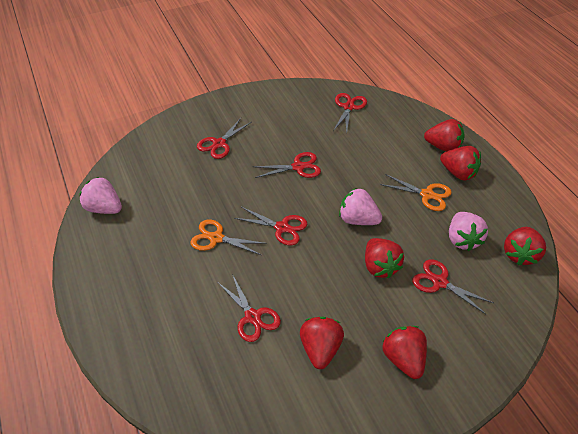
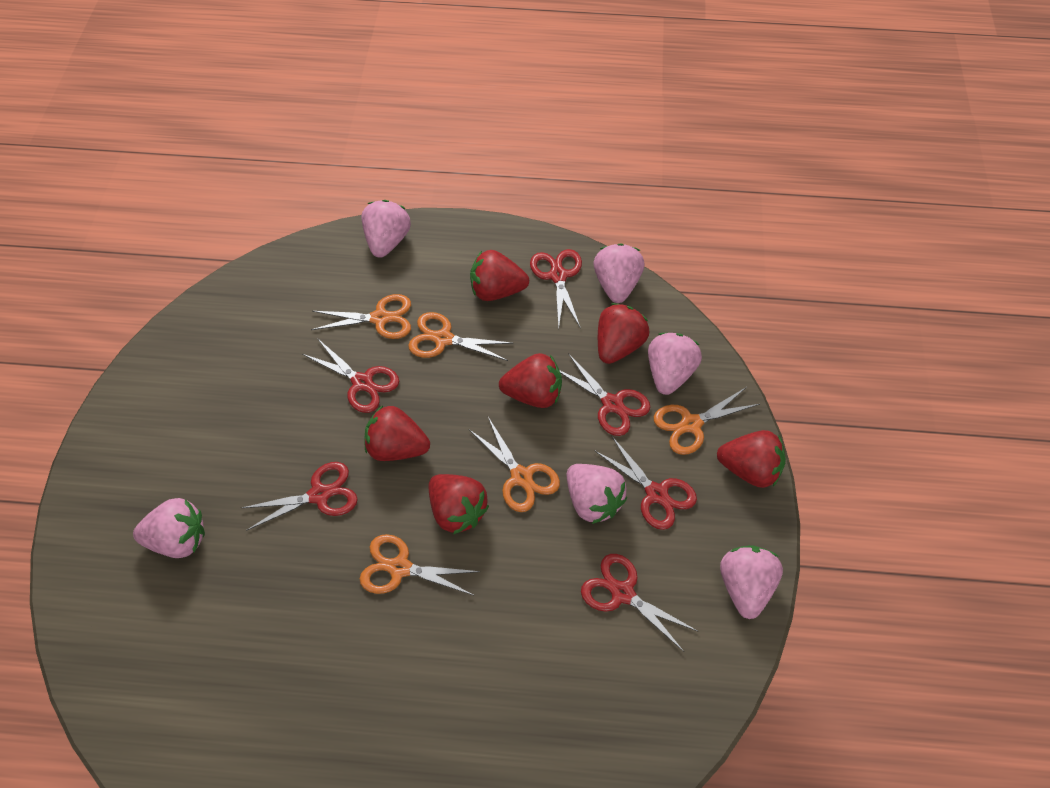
orange scissors: 2 -> 5
pink strawberry: 3 -> 6

